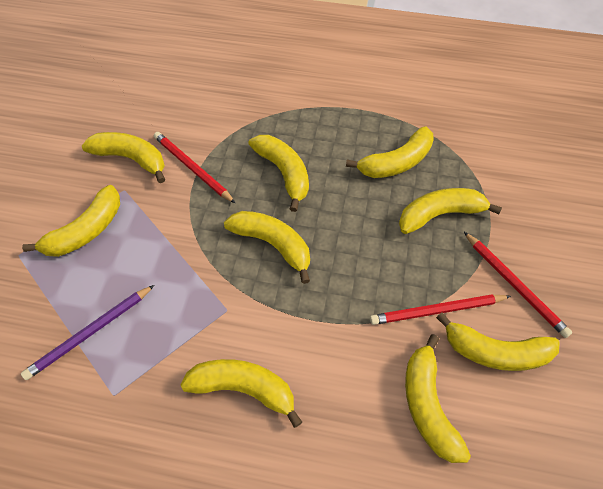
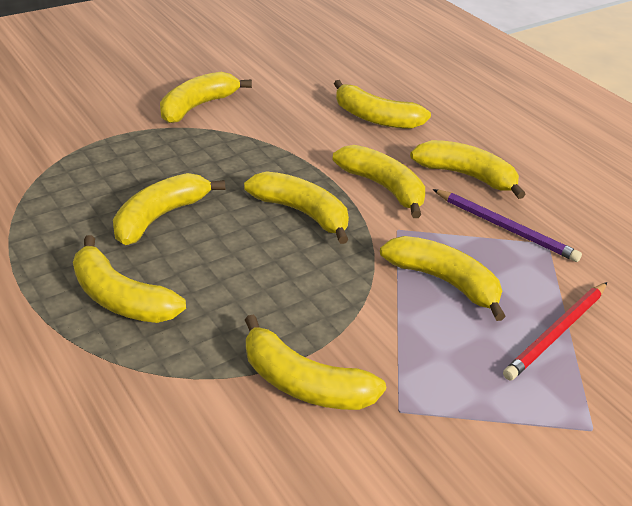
red pencil: 3 -> 1

